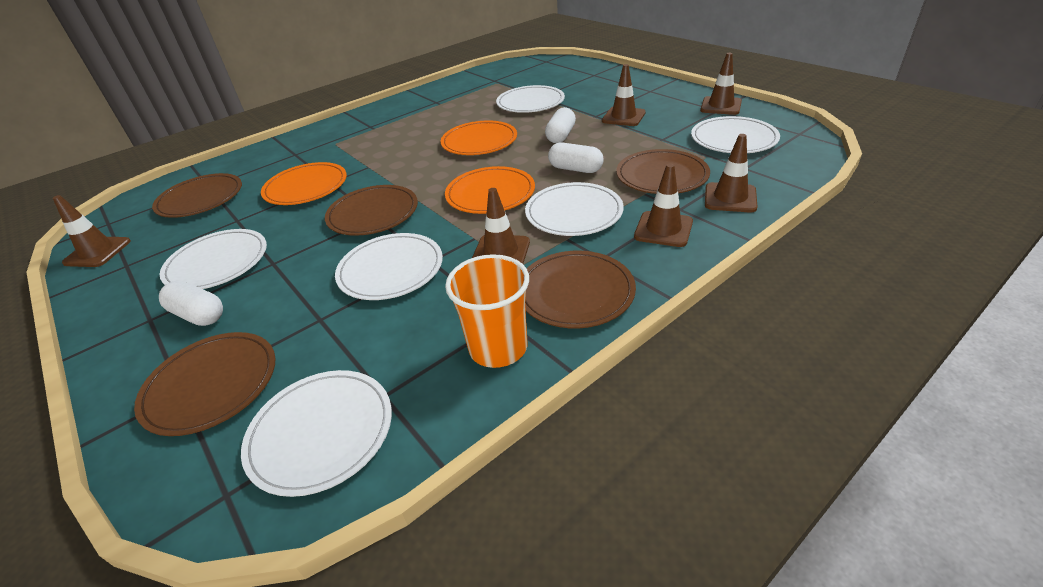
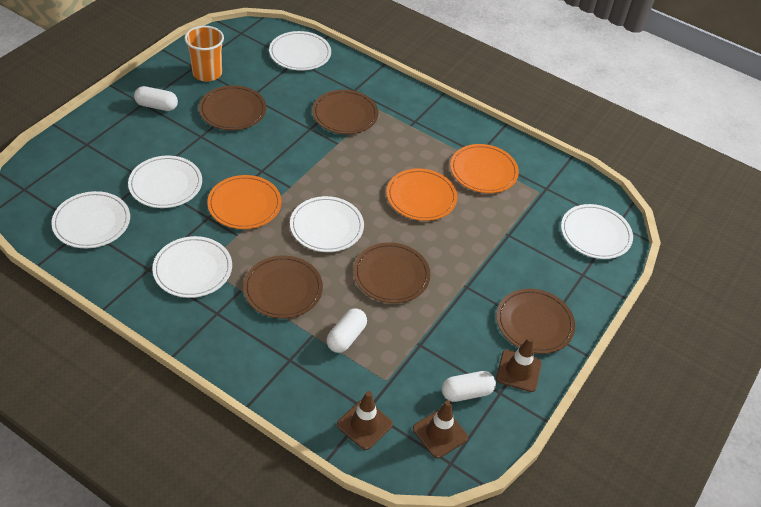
brown traffic cone: 6 -> 3

